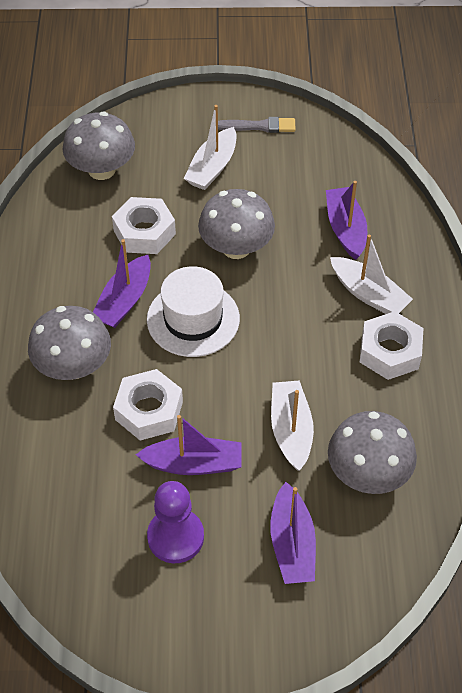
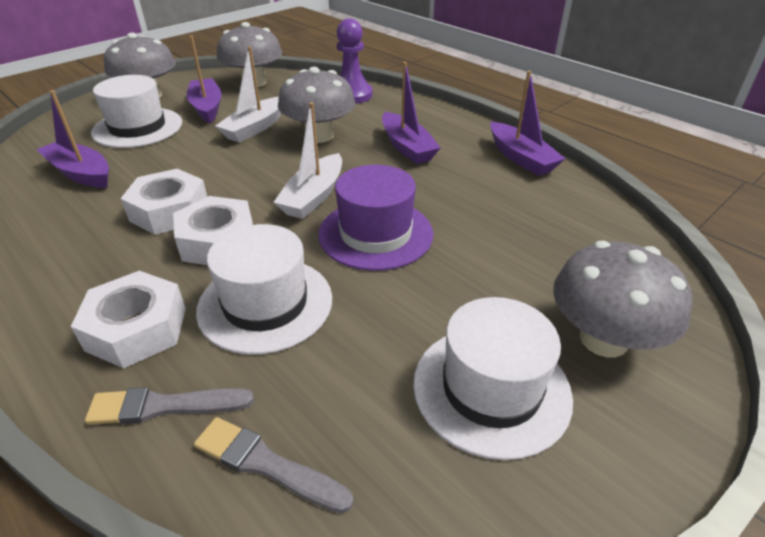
grey brush: 1 -> 2
purple hat: 0 -> 1
white boat: 3 -> 2
white hat: 1 -> 3

